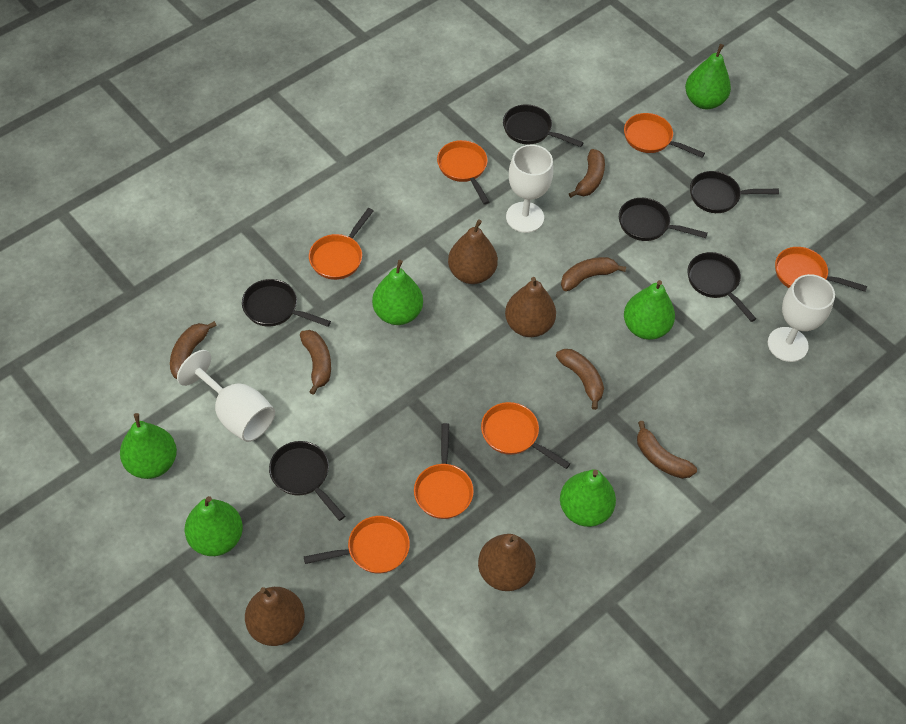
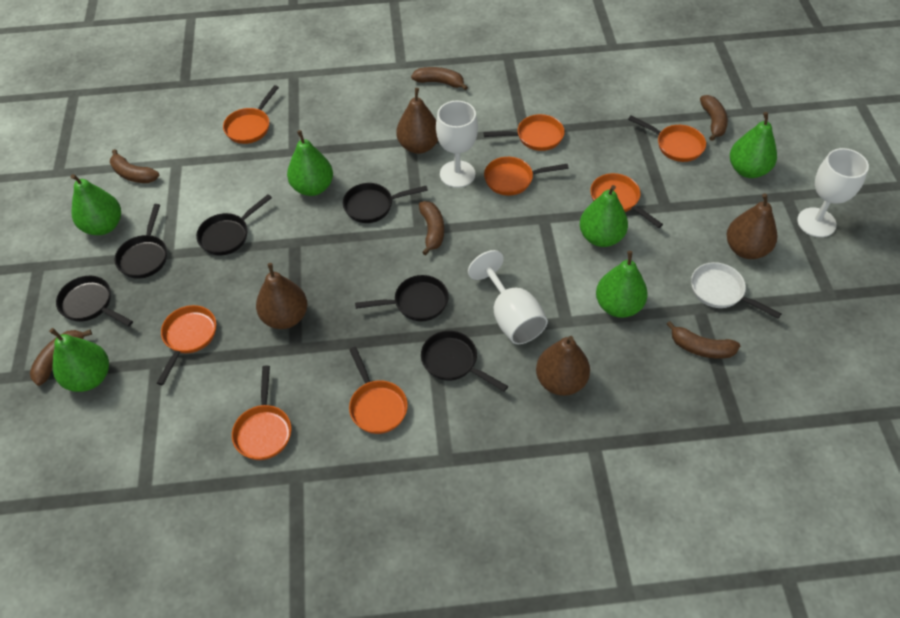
orange pan: 7 -> 8
white pan: 0 -> 1

